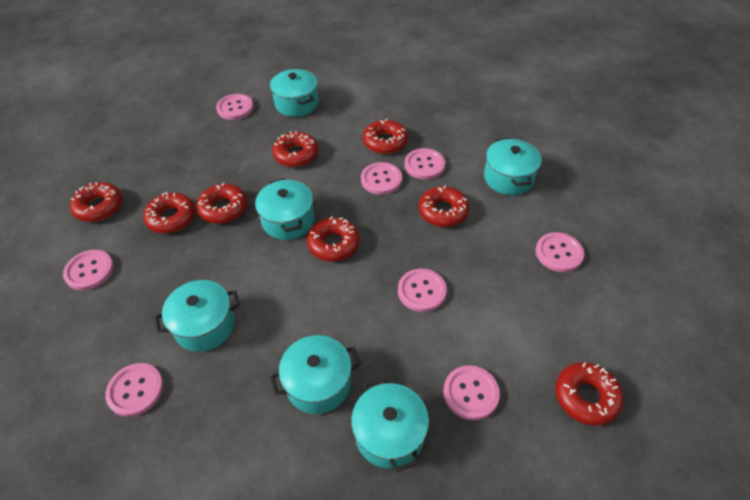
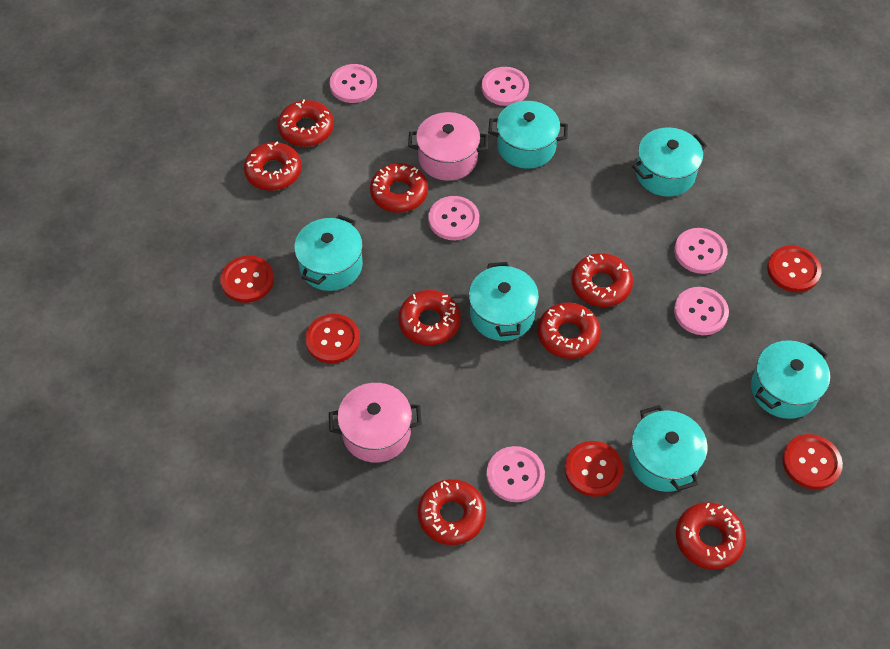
pink button: 8 -> 6
pink pot: 0 -> 2
red button: 0 -> 5

